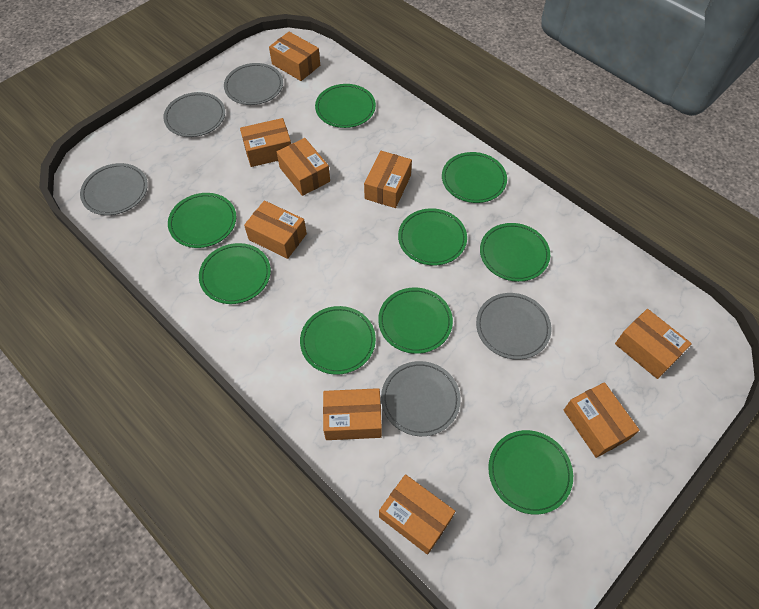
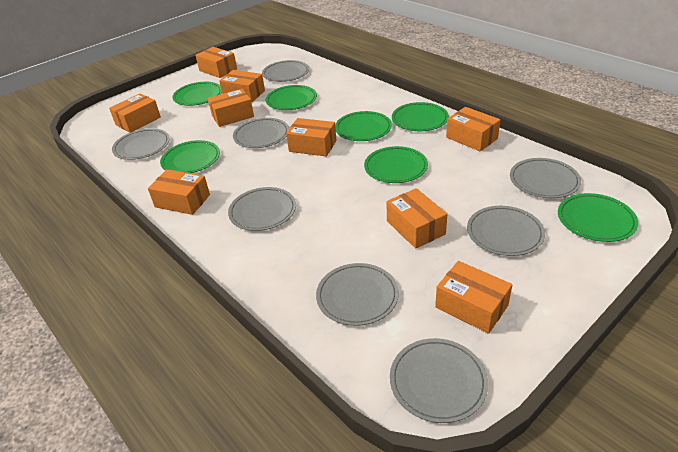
green plate: 9 -> 7
grey plate: 5 -> 8

